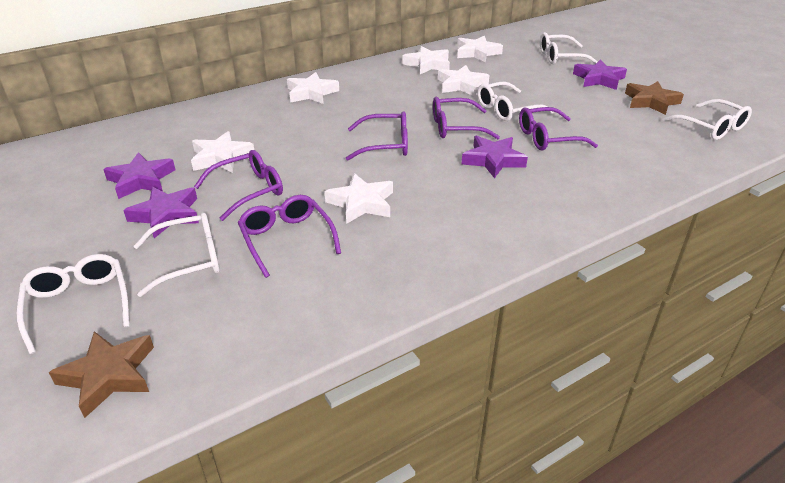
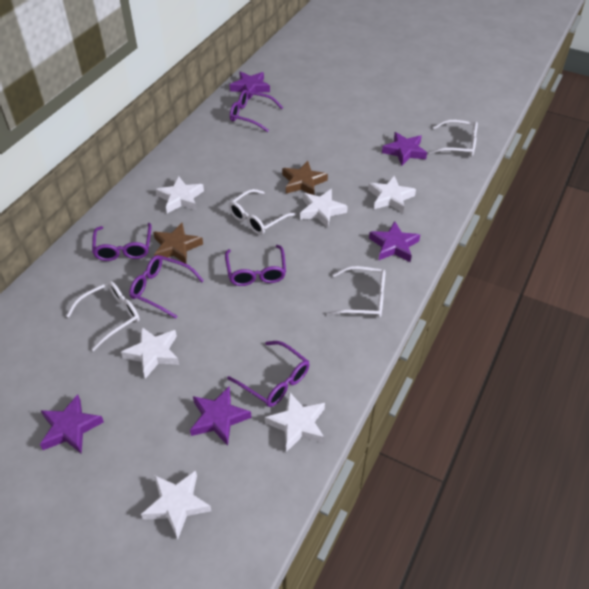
purple star: 4 -> 5
white glasses: 5 -> 4

